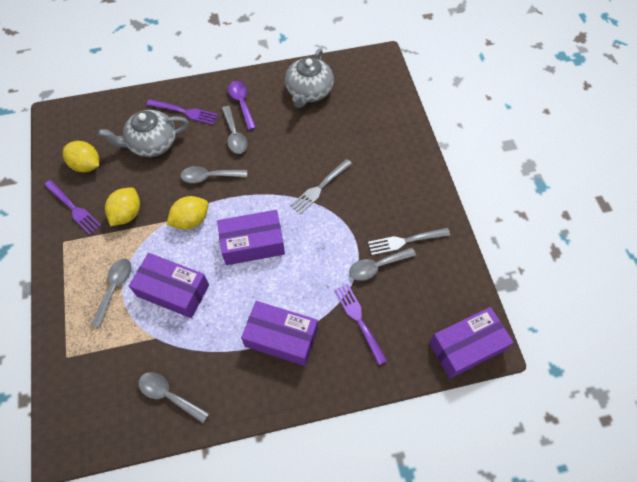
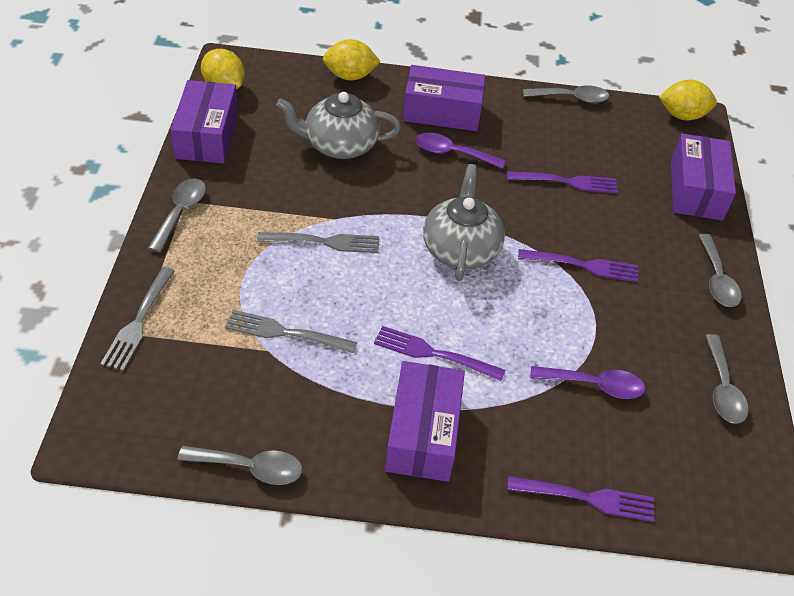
grey fork: 2 -> 3
purple fork: 3 -> 4
purple spoon: 1 -> 2

